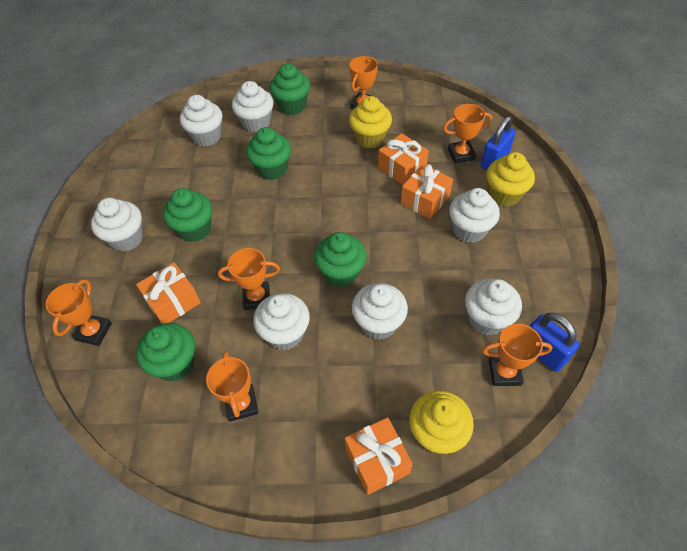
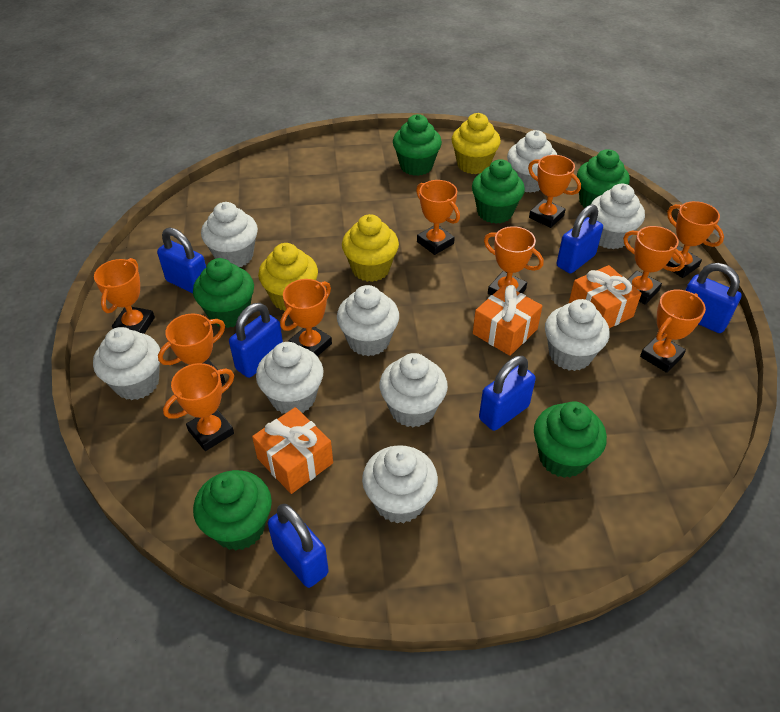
blue padlock: 2 -> 6
green cupcake: 5 -> 6
orange gift: 4 -> 3
orange trophy: 6 -> 10
white cupcake: 7 -> 9

